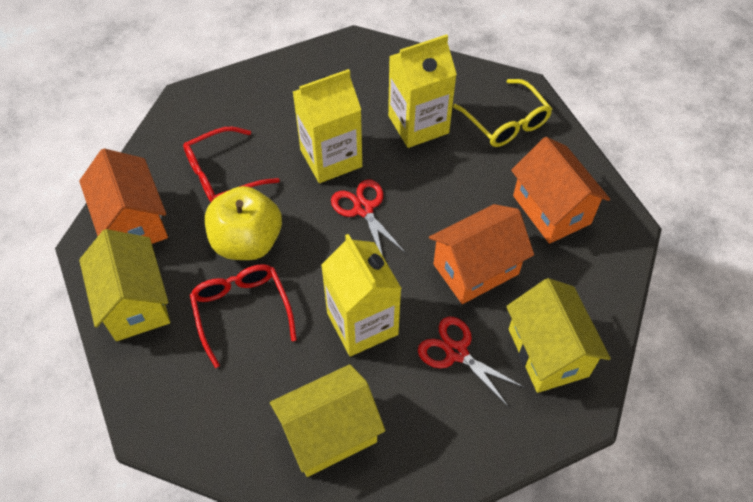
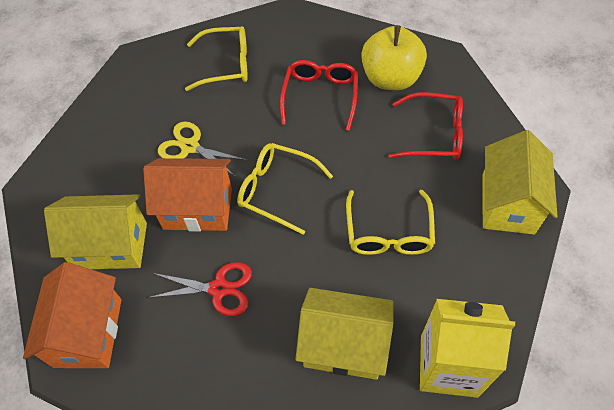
orange house: 3 -> 2
red scissors: 2 -> 1
yellow carton: 3 -> 1
yellow glasses: 1 -> 3
yellow scissors: 0 -> 1

